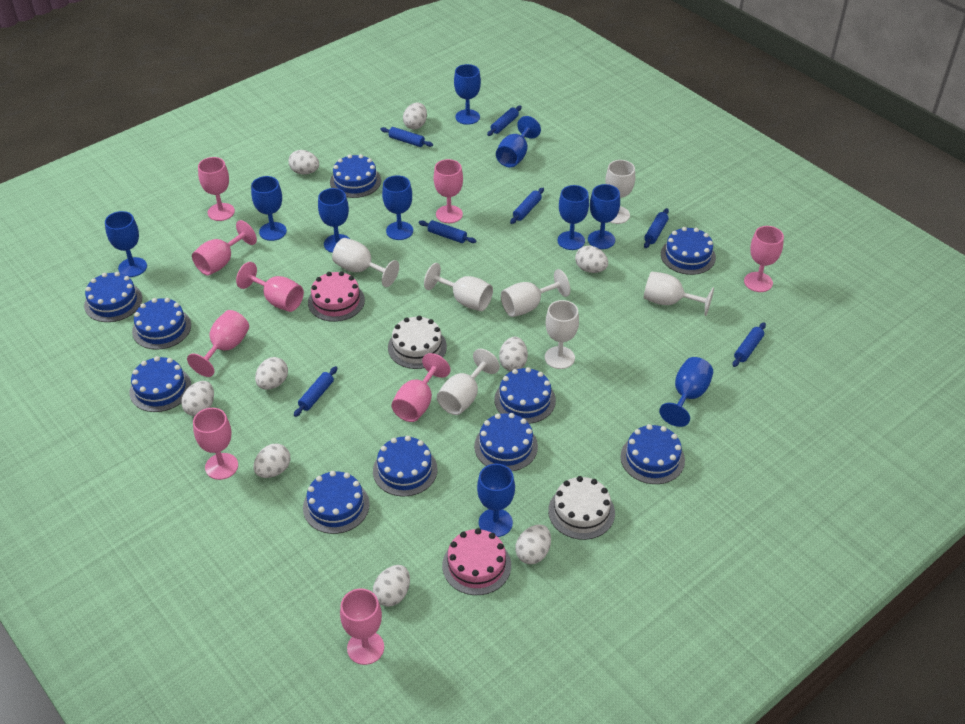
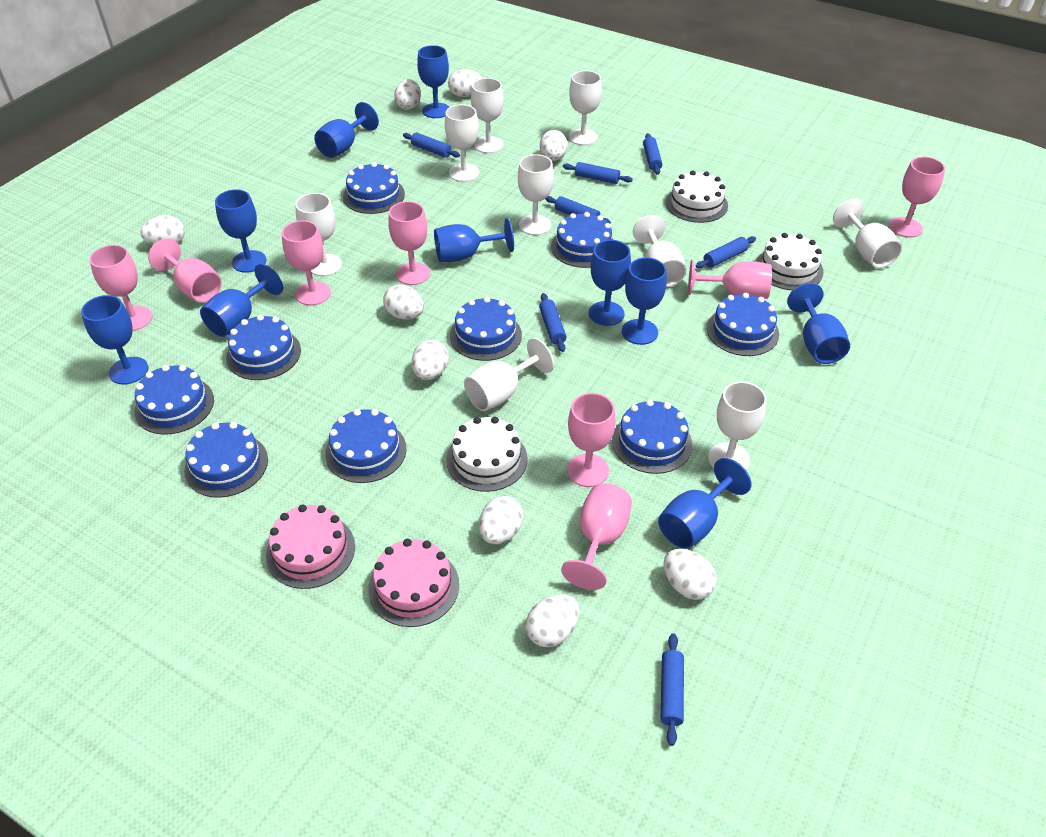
blue cake: 10 -> 9
pink goblet: 9 -> 8
white cake: 2 -> 3
white goblet: 7 -> 9

